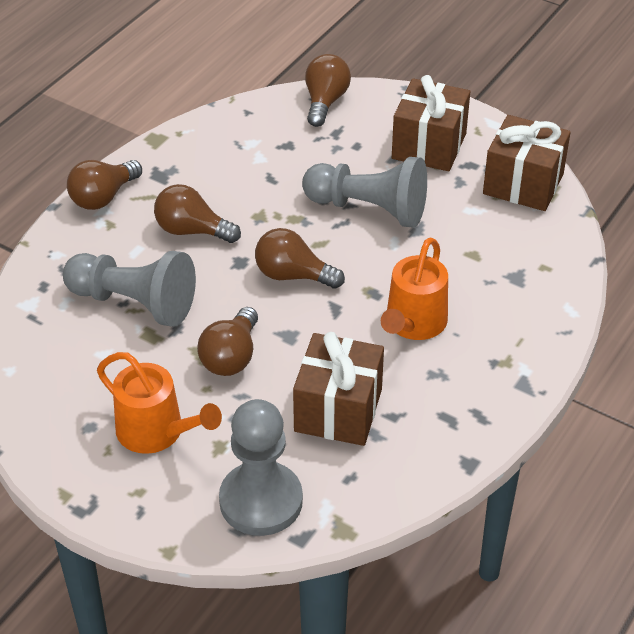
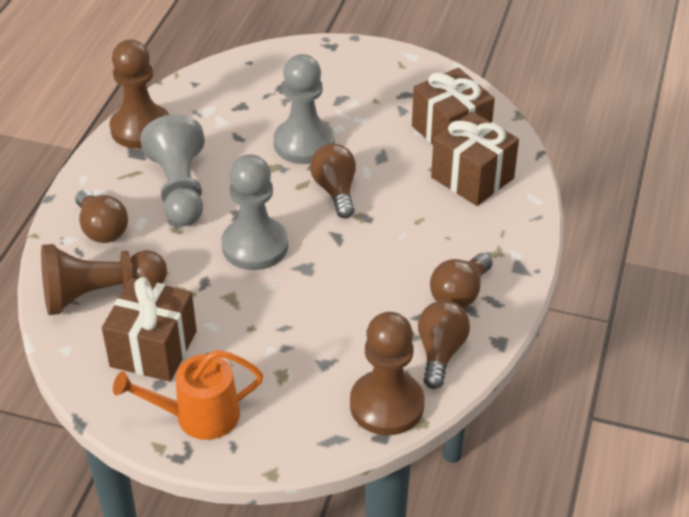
brown light bulb: 5 -> 4
brown pawn: 0 -> 3
orange watering can: 2 -> 1

